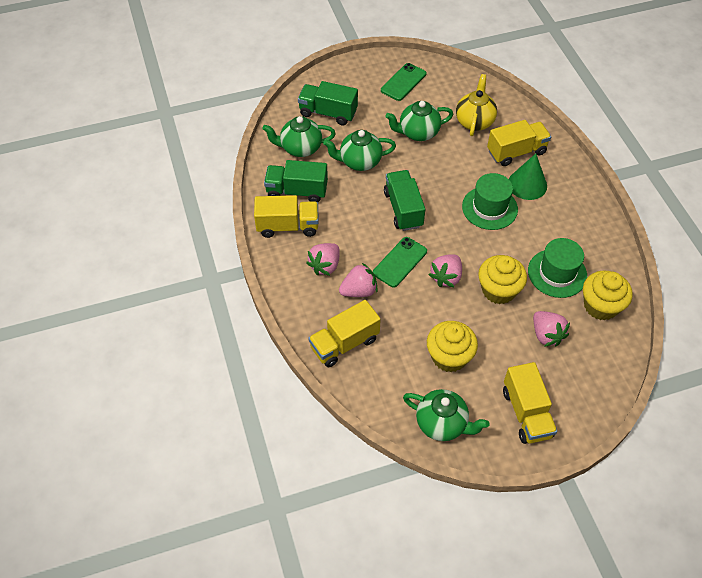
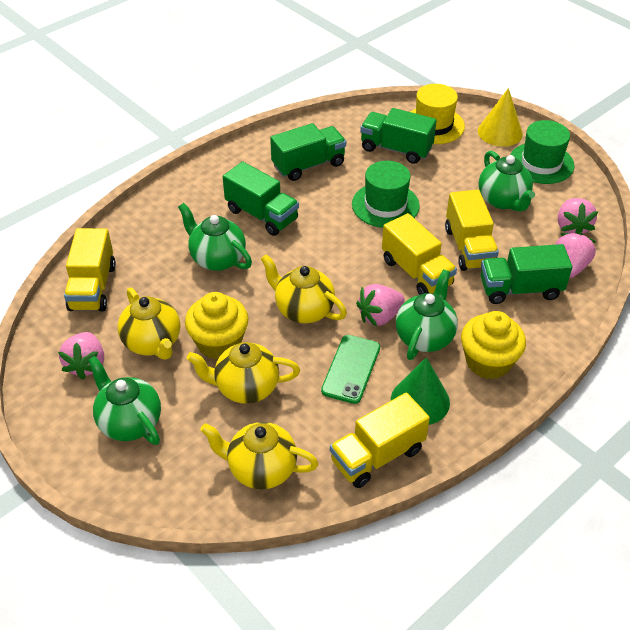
green phone: 2 -> 1
green truck: 3 -> 4
yellow cone: 0 -> 1
yellow cupcake: 3 -> 2
yellow hat: 0 -> 1
yellow teapot: 1 -> 4

